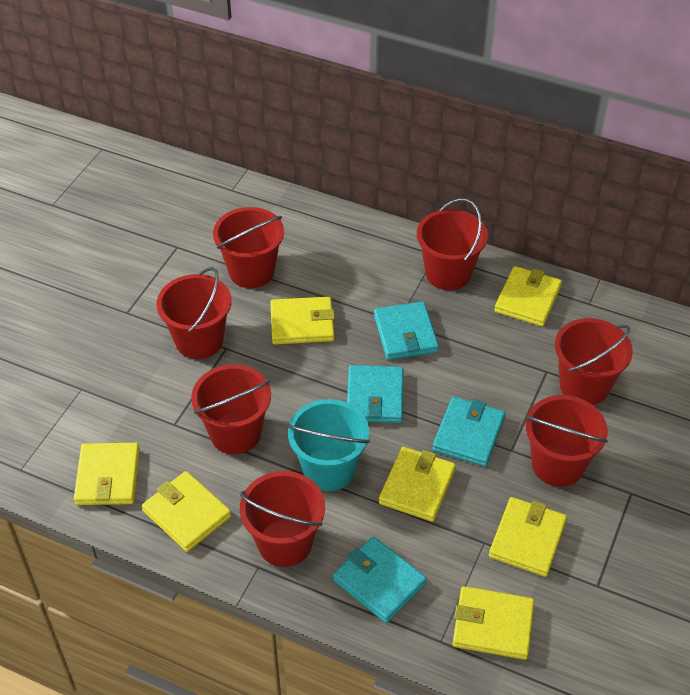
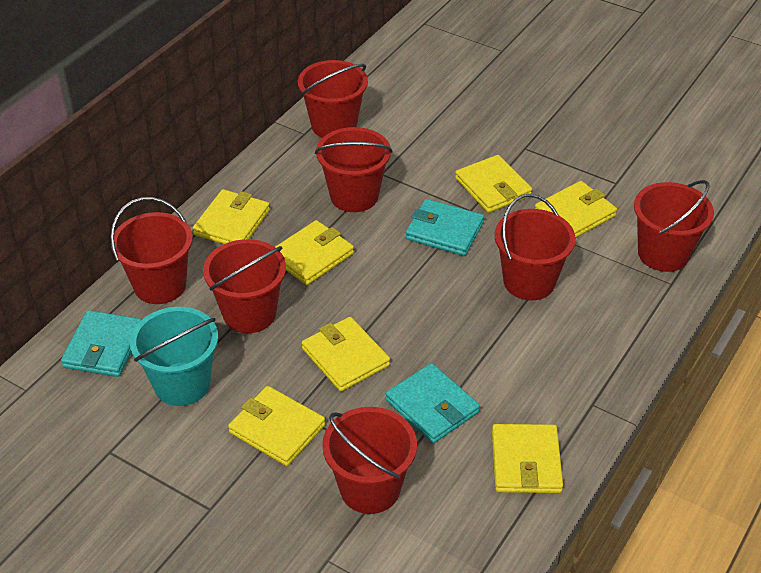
turquoise wallet: 4 -> 3

